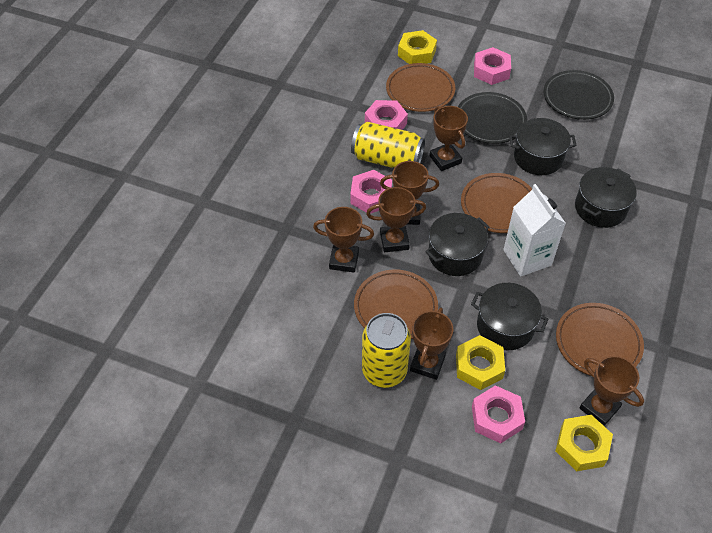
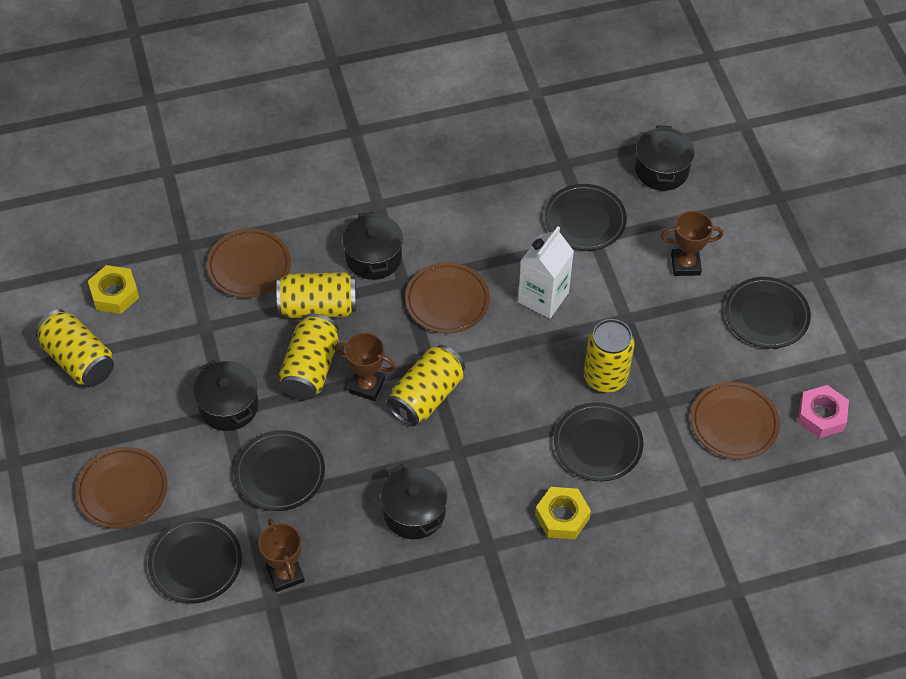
black plate: 2 -> 5
brown trophy: 6 -> 3
pink nut: 4 -> 1
yellow can: 2 -> 5
yellow nut: 3 -> 2

